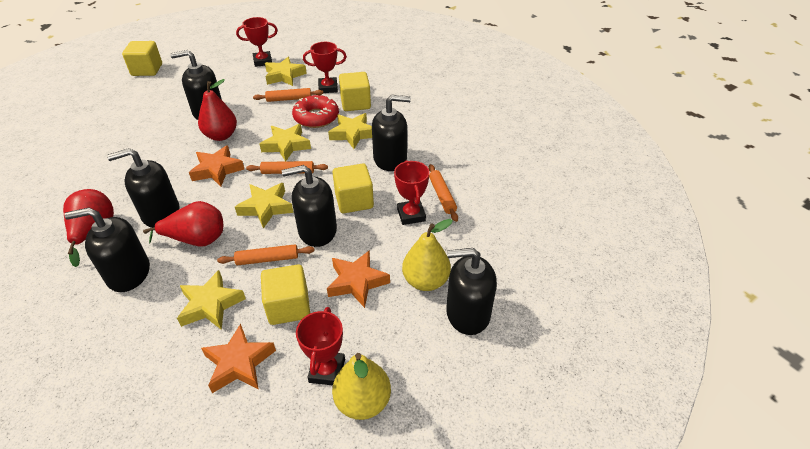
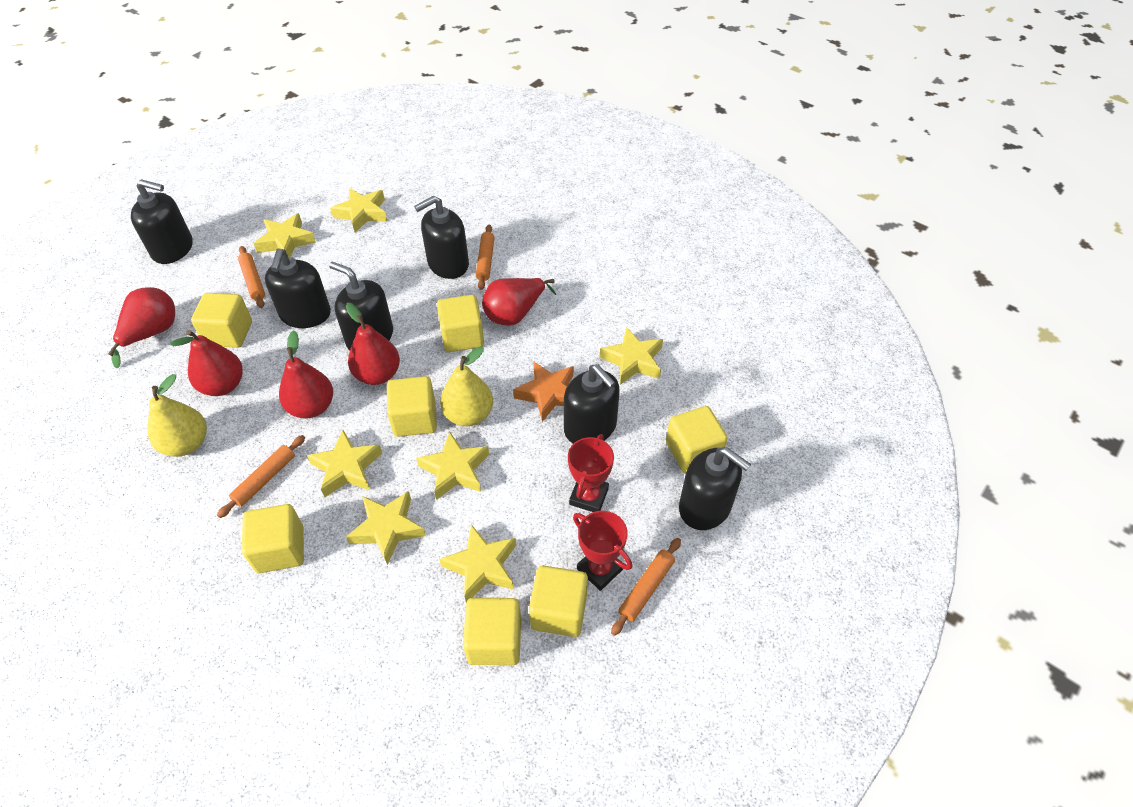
orange star: 3 -> 1
red donut: 1 -> 0
red pear: 3 -> 5
red trophy: 4 -> 2
yellow cube: 4 -> 7
yellow star: 5 -> 7

